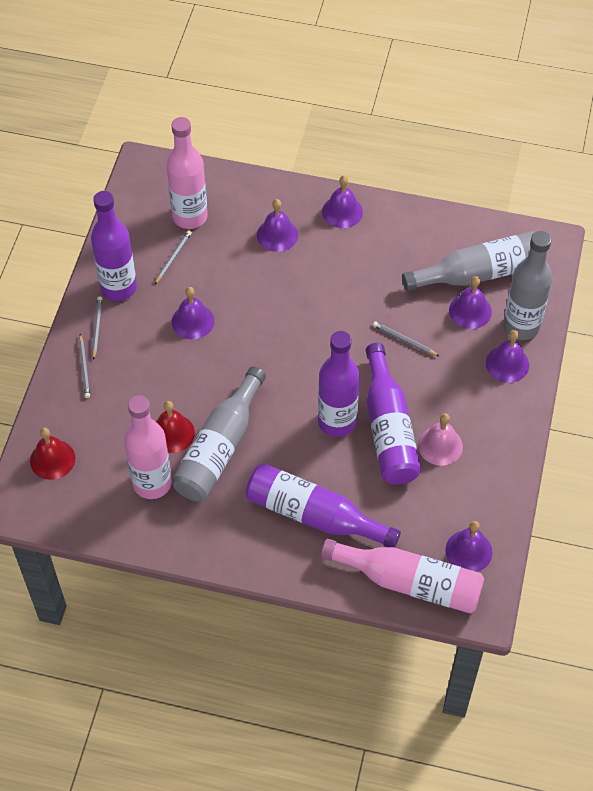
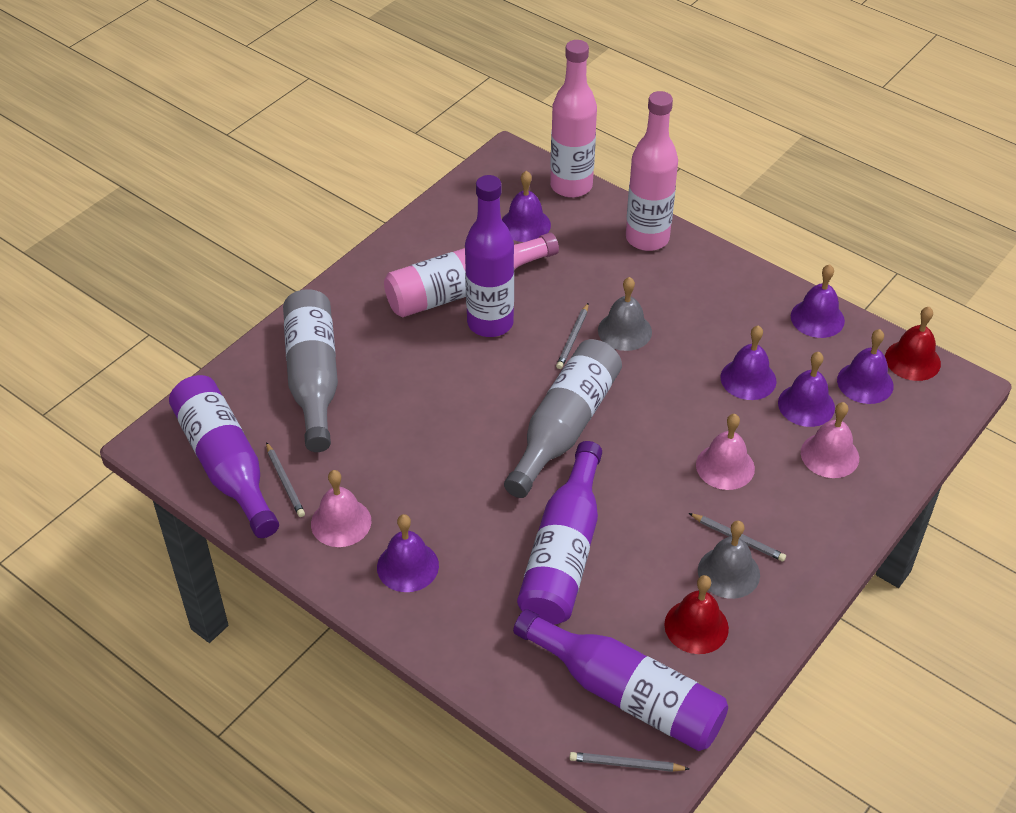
grey bell: 0 -> 2
grey bottle: 3 -> 2
pink bell: 1 -> 3

